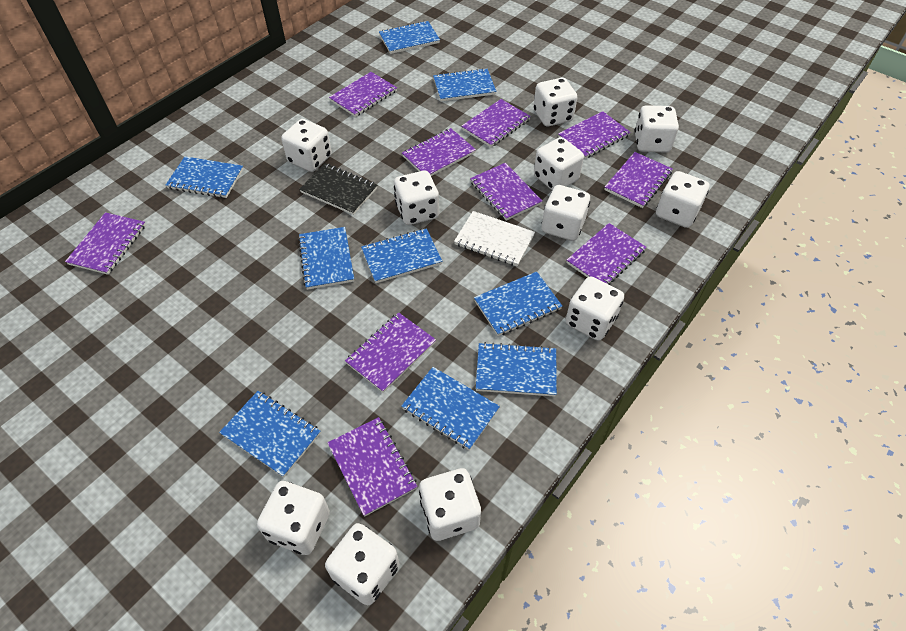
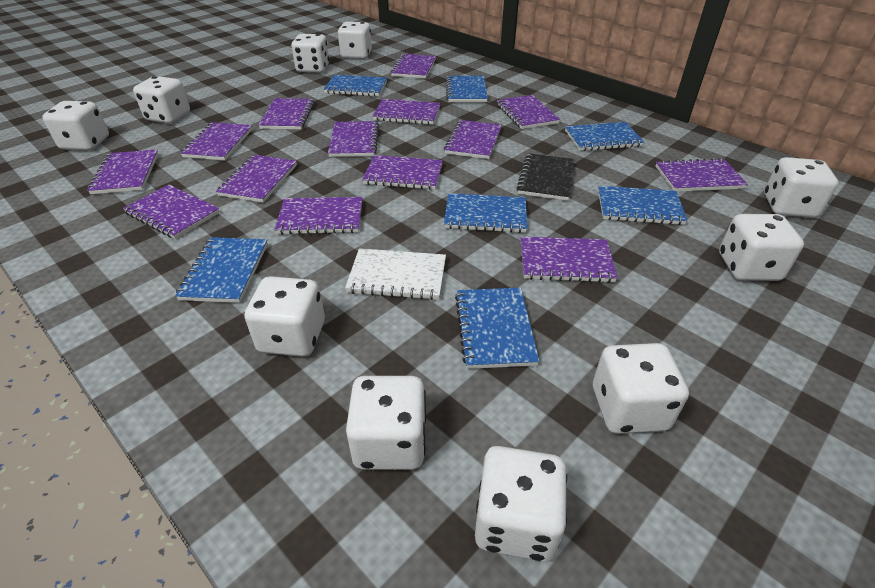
blue notebook: 9 -> 7
purple notebook: 10 -> 14
white dice: 11 -> 10

